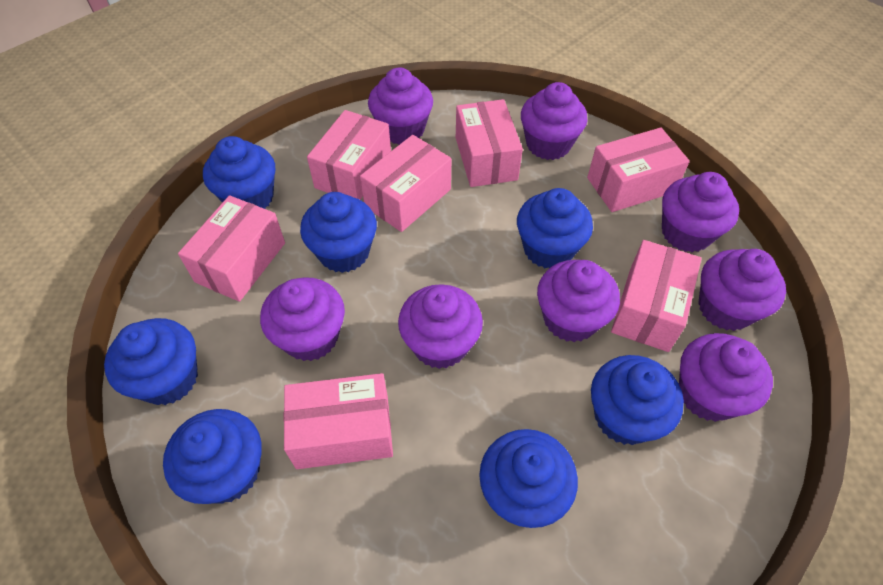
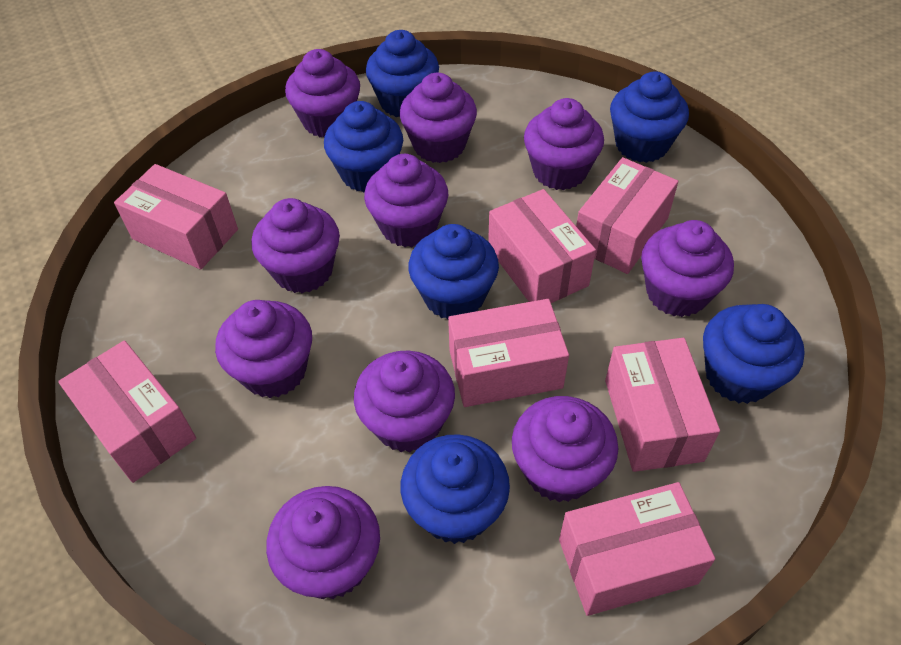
blue cupcake: 7 -> 6
purple cupcake: 8 -> 10

